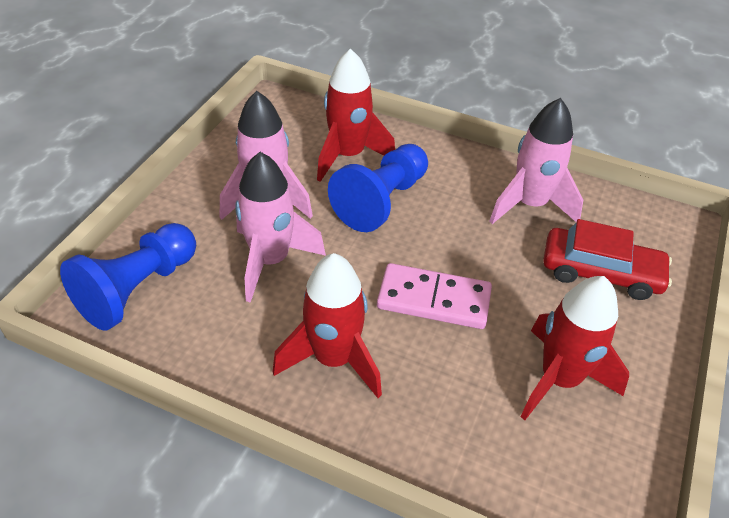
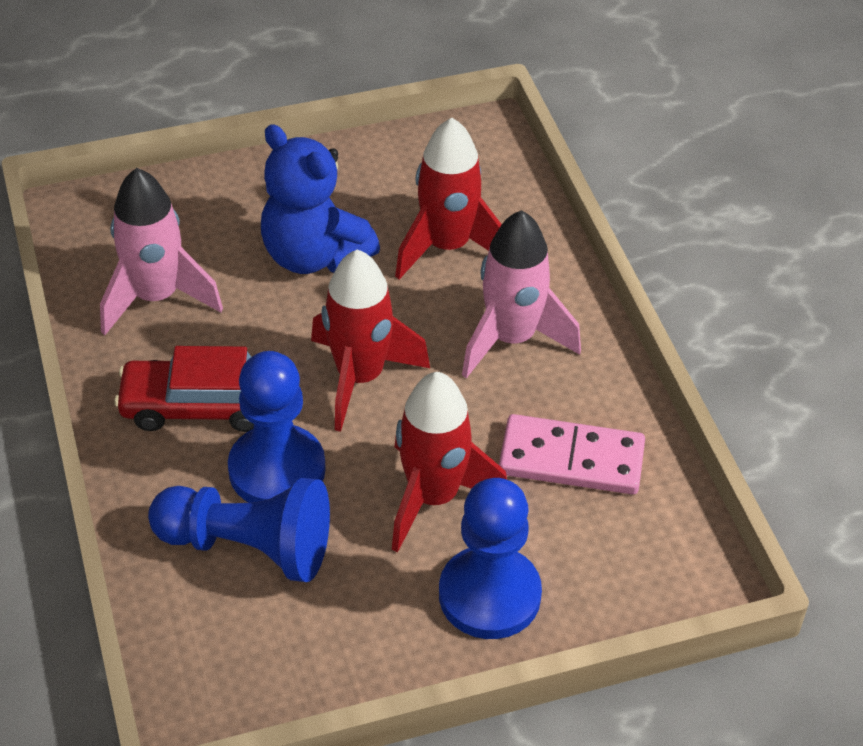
blue pawn: 2 -> 3
blue teddy bear: 0 -> 1
pink rocket: 3 -> 2

